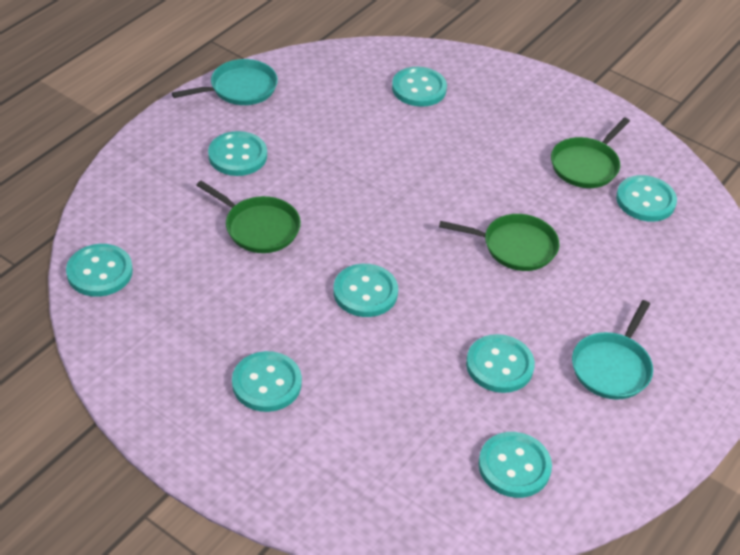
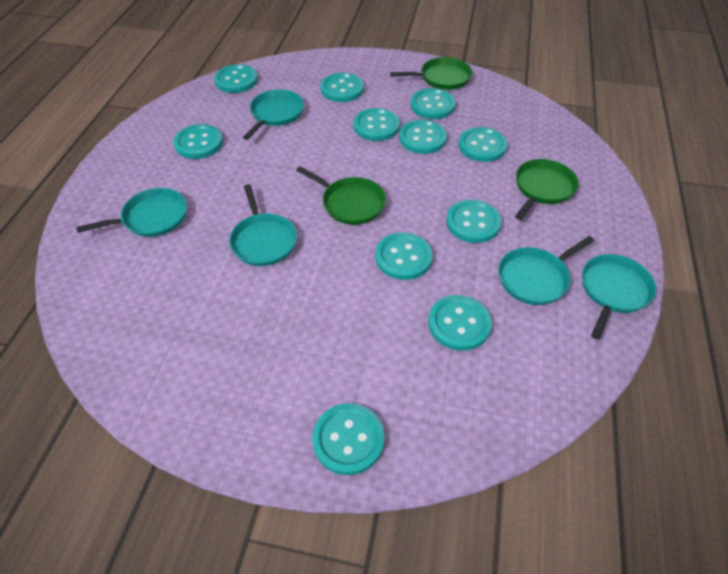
turquoise button: 8 -> 11
turquoise pan: 2 -> 5

